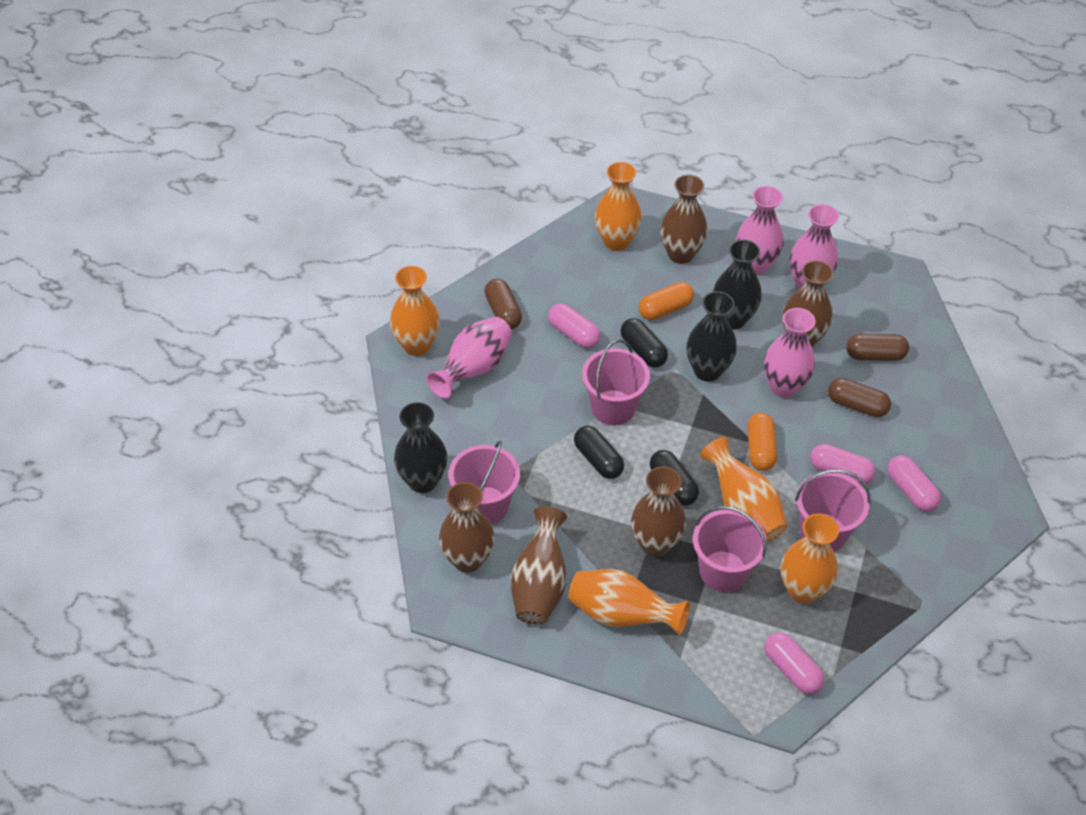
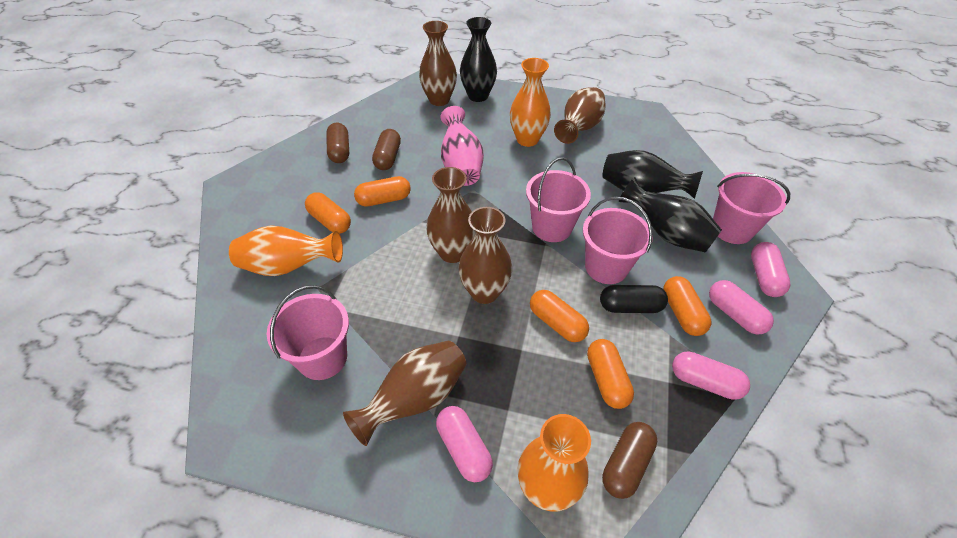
black capsule: 3 -> 1
orange capsule: 2 -> 5
orange vase: 5 -> 3
pink vase: 4 -> 1

